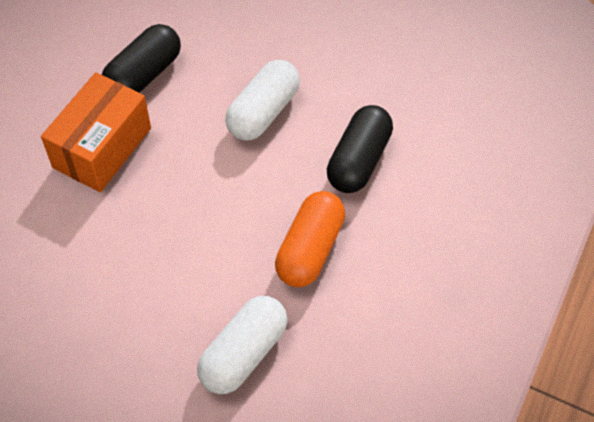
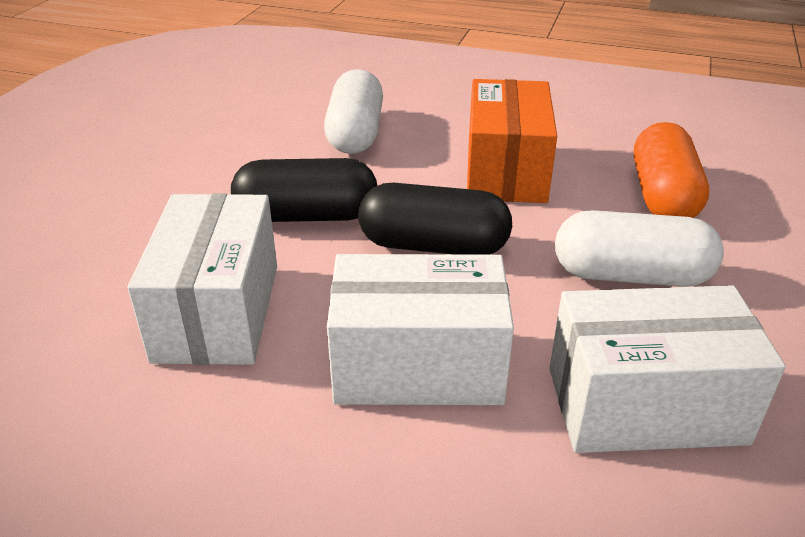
white box: 0 -> 3

